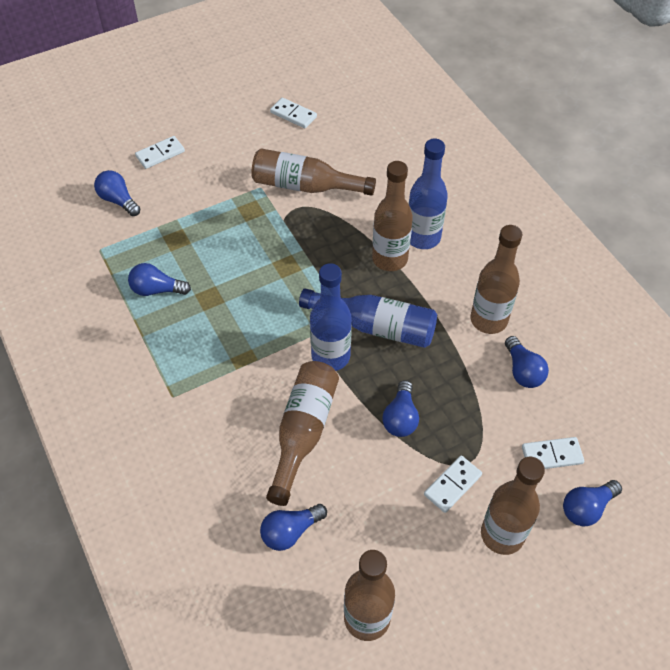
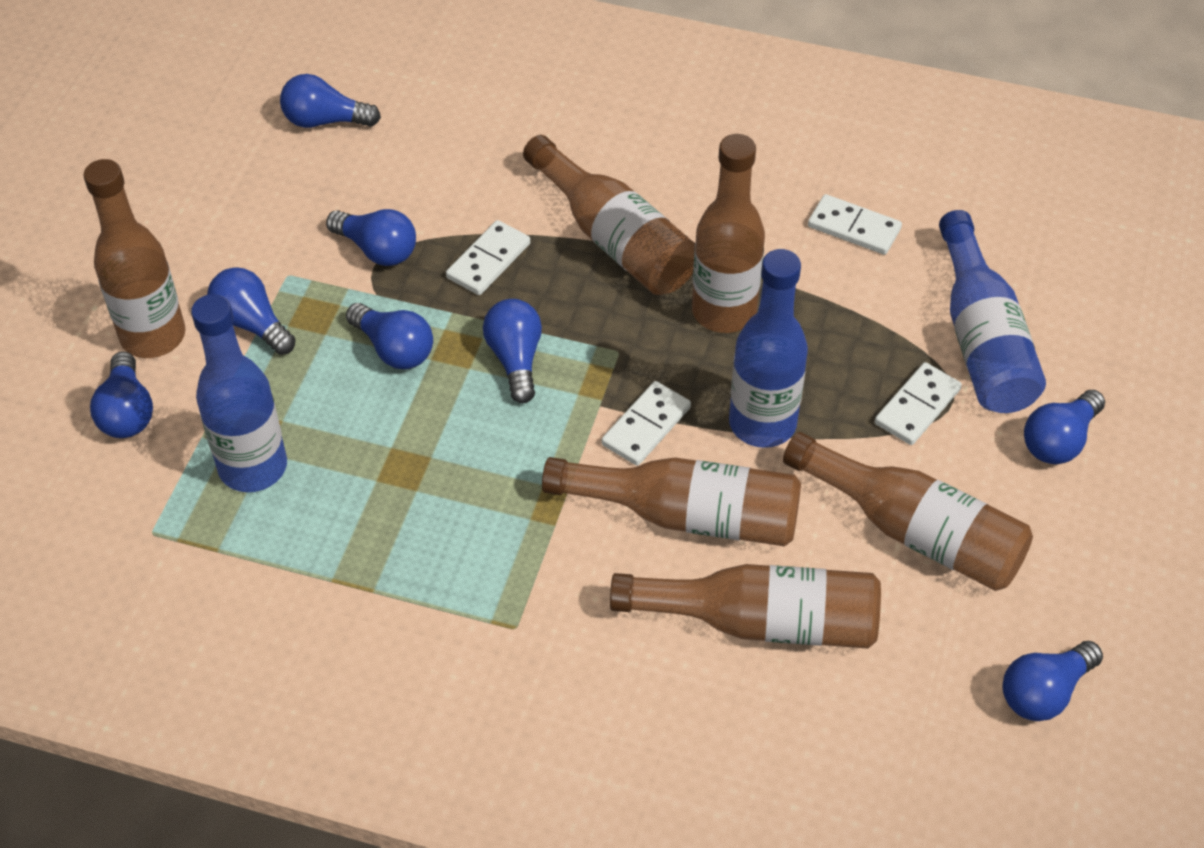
blue light bulb: 6 -> 8

